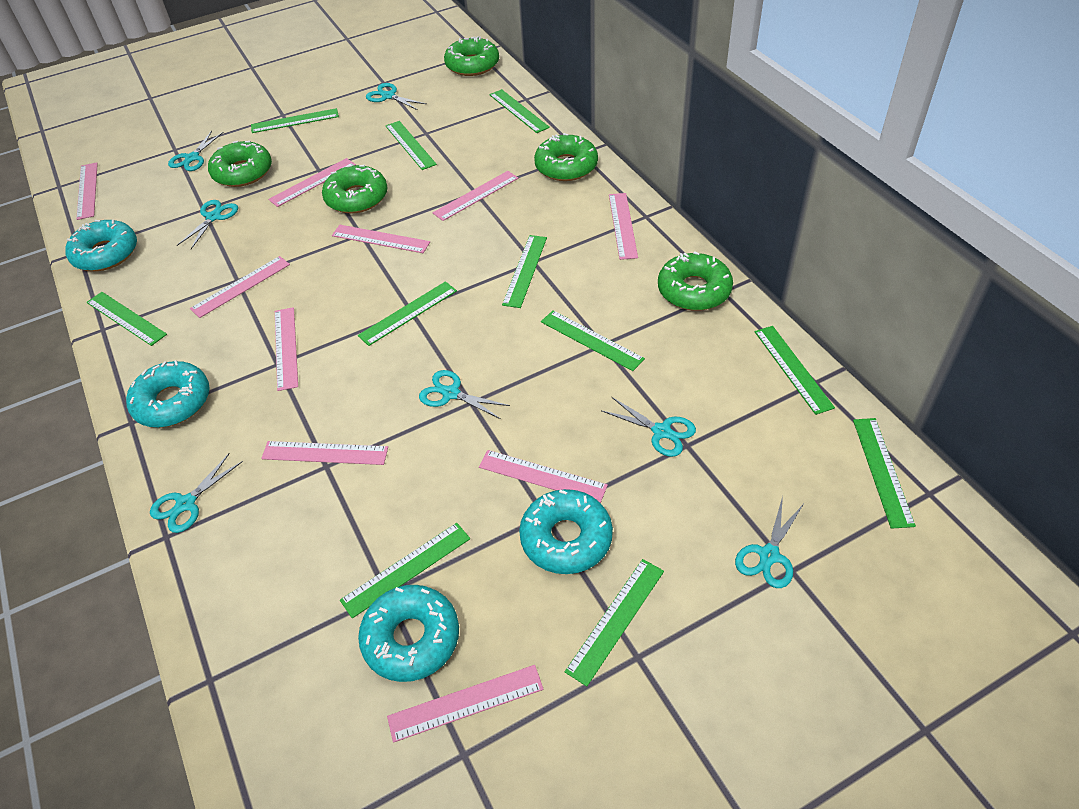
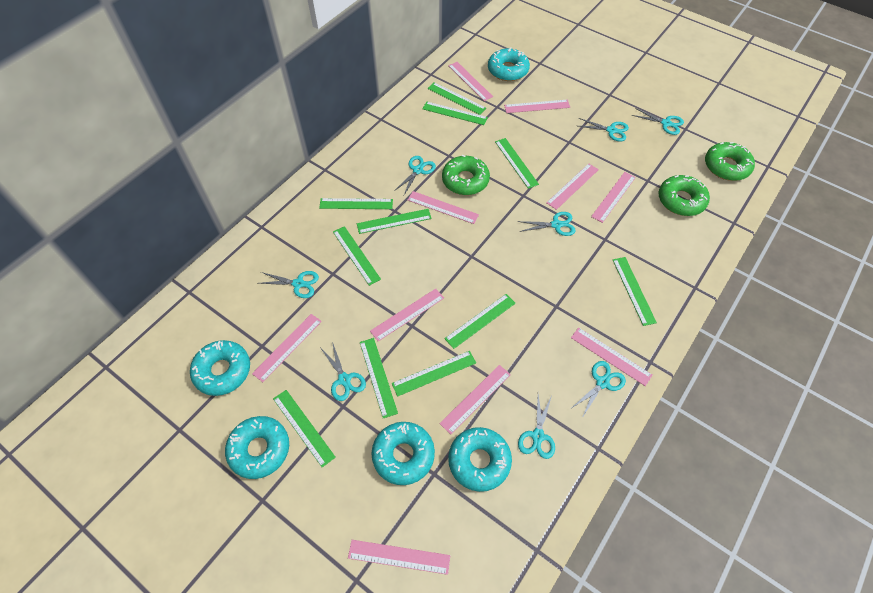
green donut: 5 -> 3
turquoise donut: 4 -> 5
turquoise scissors: 7 -> 8

